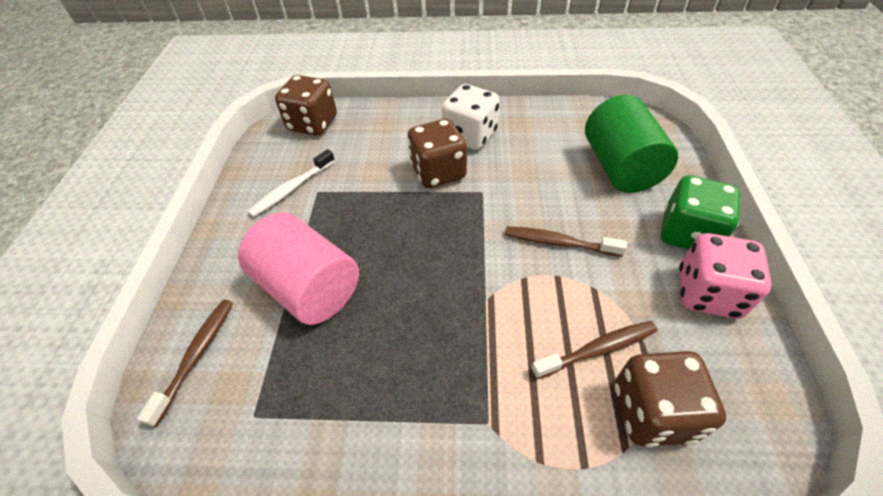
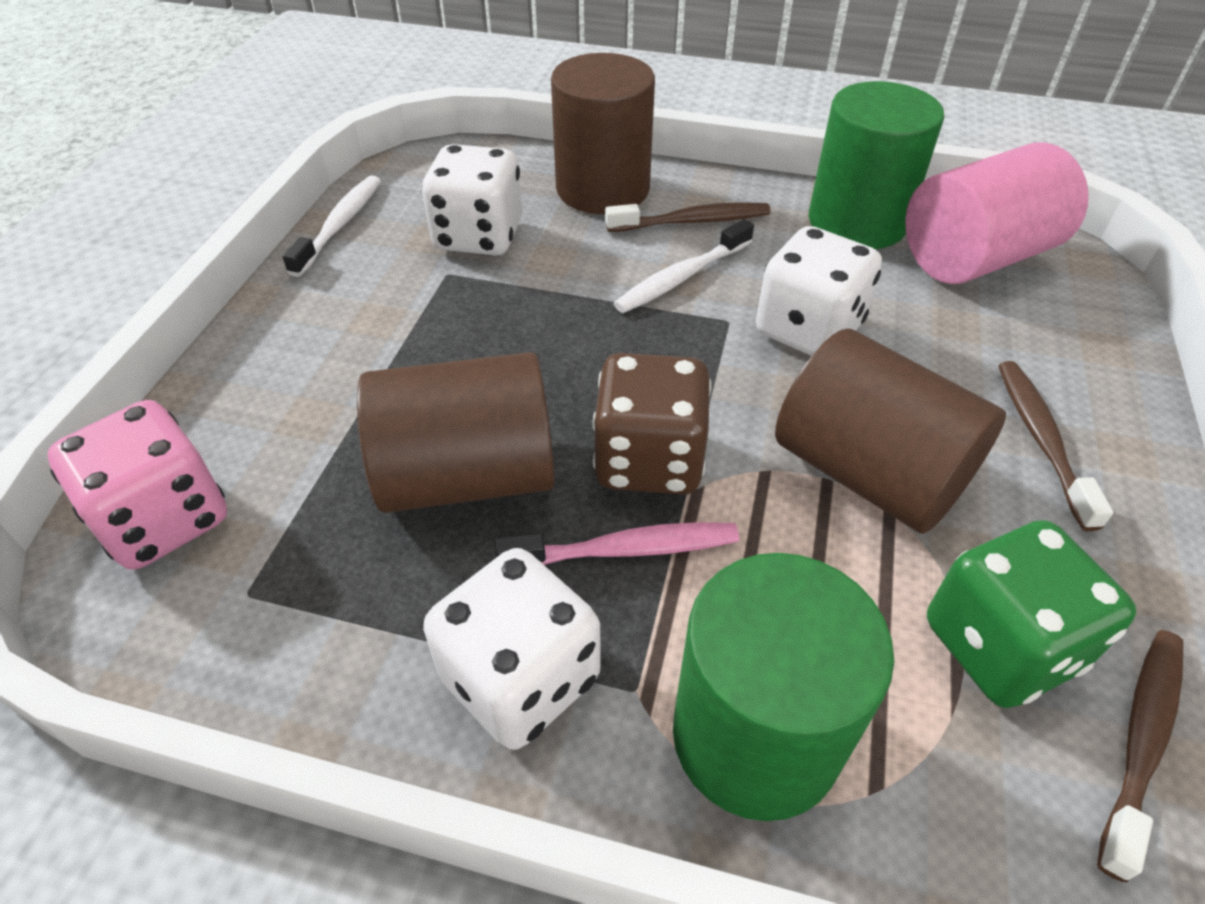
brown cylinder: 0 -> 3
brown dice: 3 -> 1
green cylinder: 1 -> 2
pink toothbrush: 0 -> 1
white dice: 1 -> 3
white toothbrush: 1 -> 2

